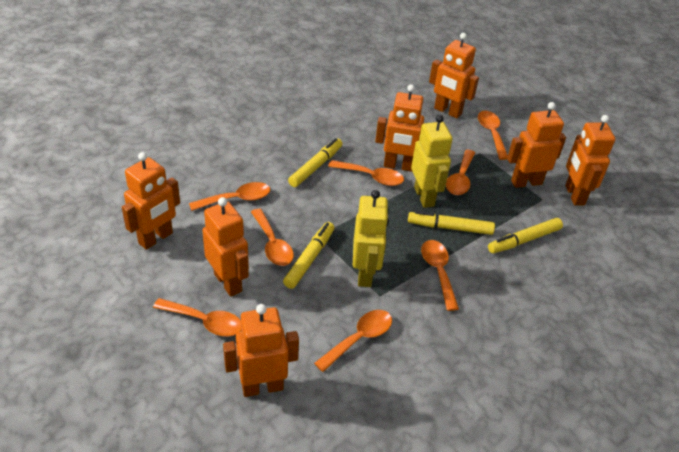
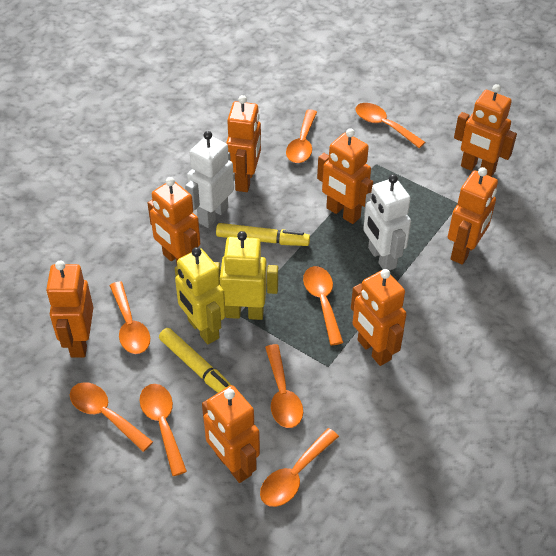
orange robot: 7 -> 8
white robot: 0 -> 2
yellow marker: 4 -> 2

